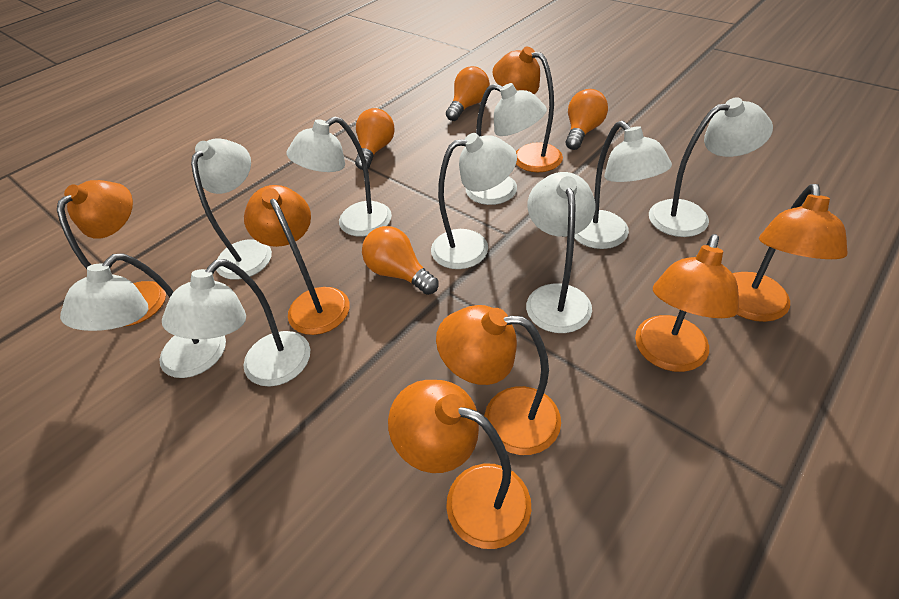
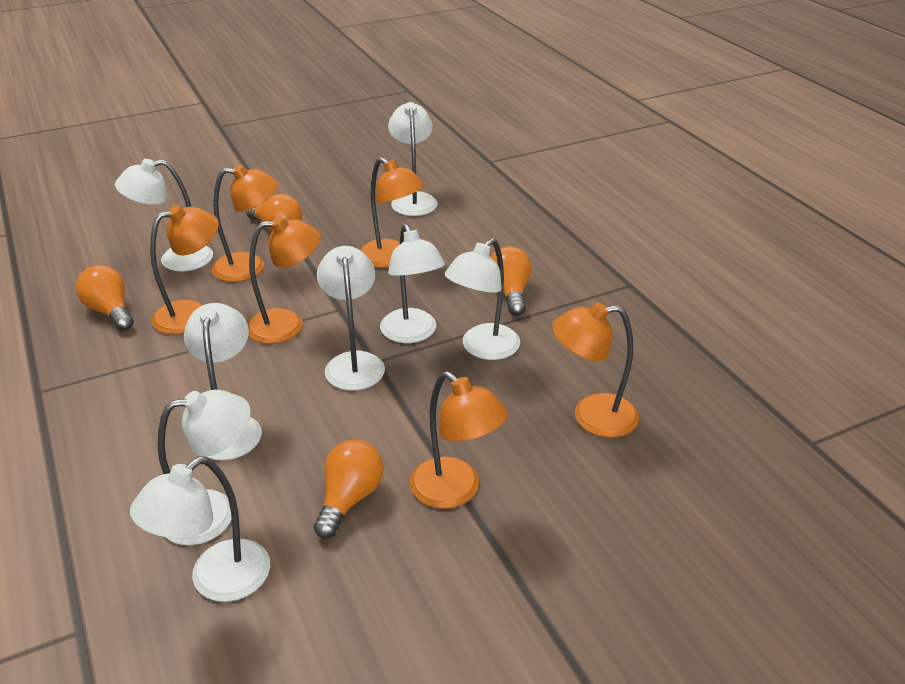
orange lamp: 7 -> 6
white lamp: 9 -> 8

